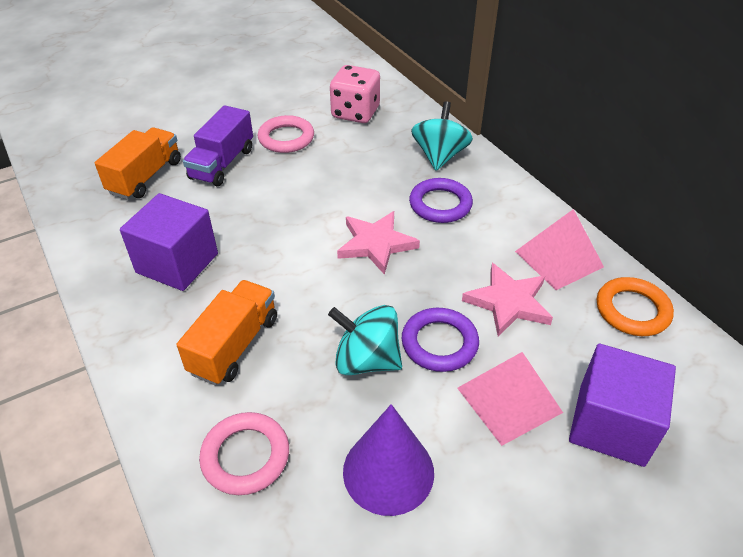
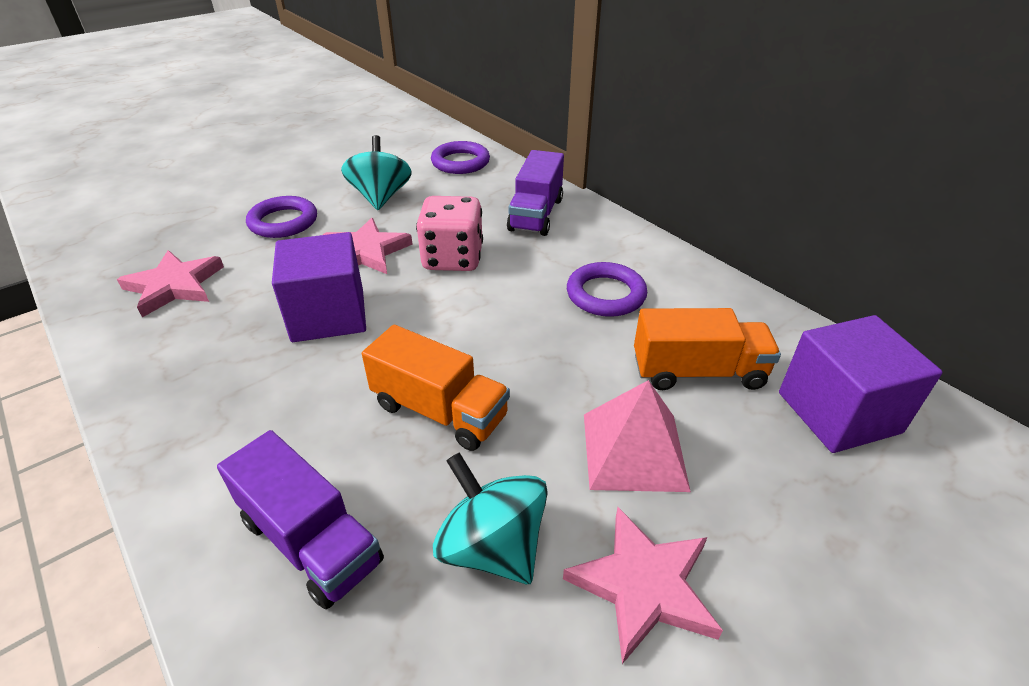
orange ring: 1 -> 0
pink pyramid: 2 -> 1
pink ring: 2 -> 0
pink star: 2 -> 3
purple cone: 1 -> 0
purple ring: 2 -> 3
purple truck: 1 -> 2

